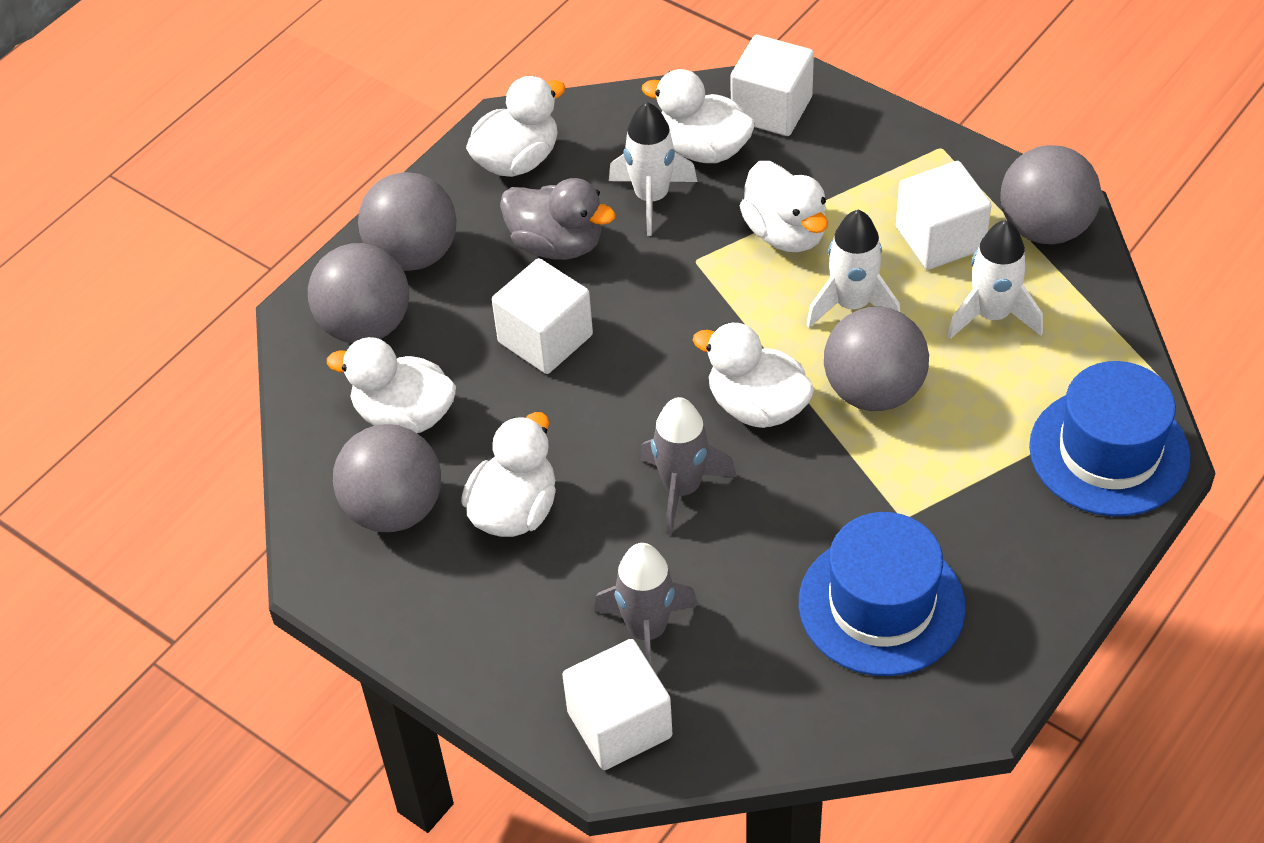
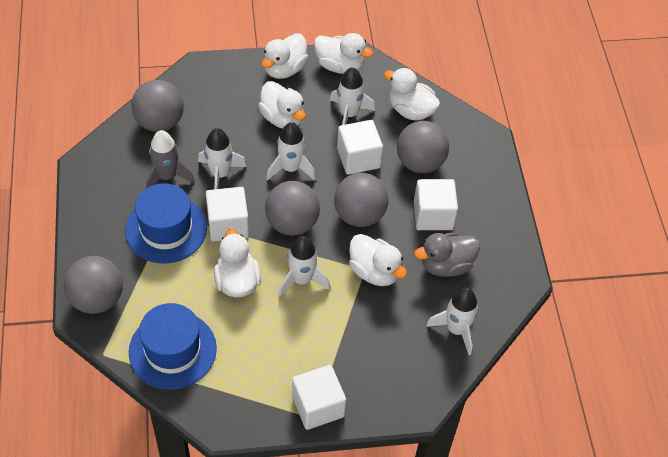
grey rocket: 2 -> 1
white rocket: 3 -> 5

